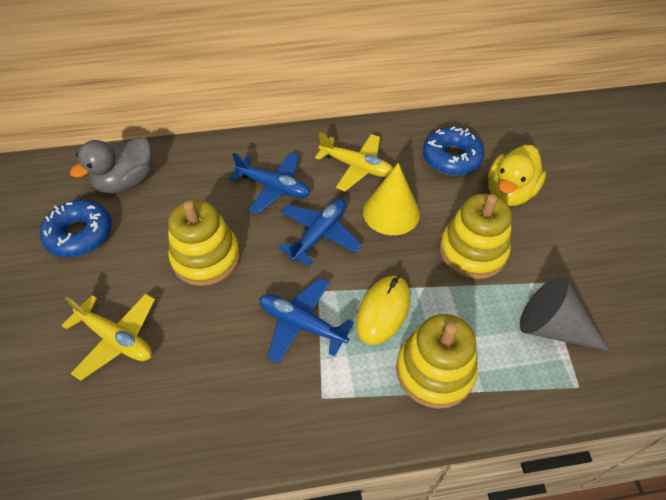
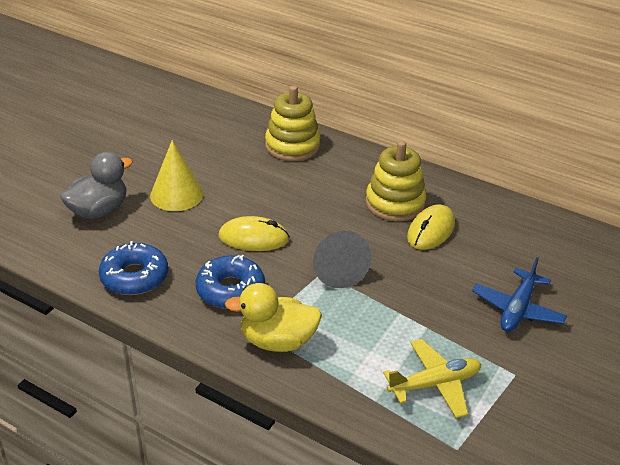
blue plane: 3 -> 1
yellow mouse: 1 -> 2
yellow plane: 2 -> 1
yellow stacking toy: 3 -> 2

